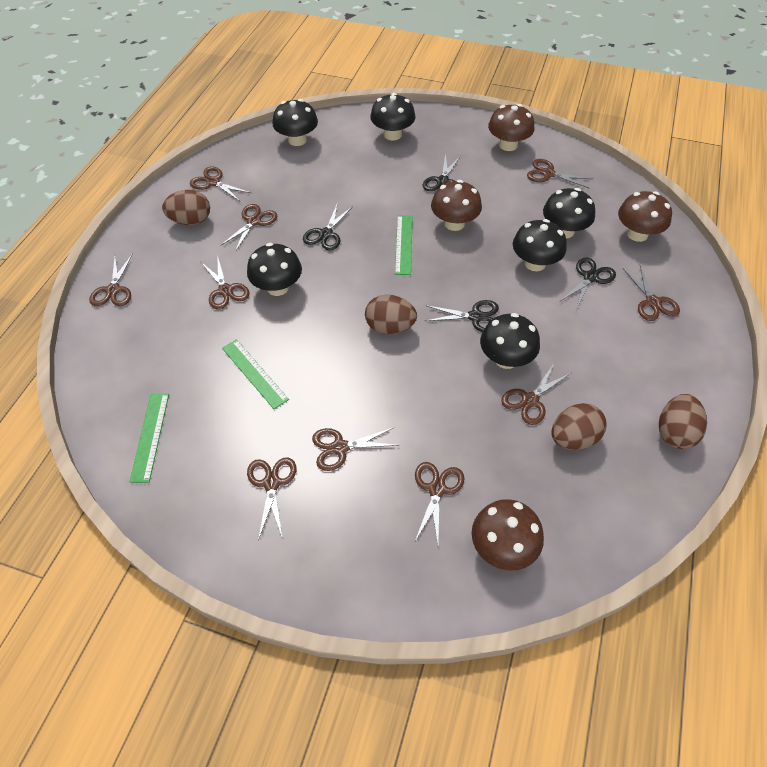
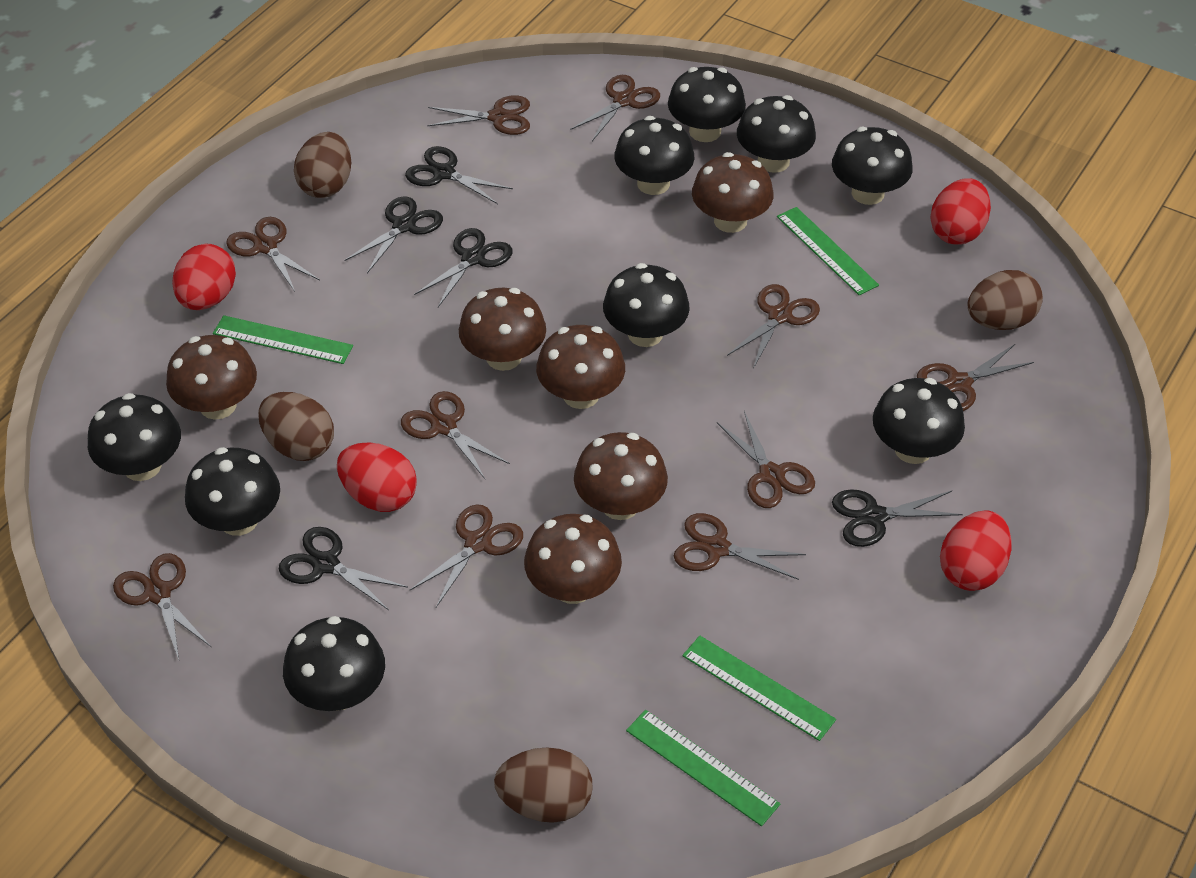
black mushroom: 6 -> 9
black scissors: 4 -> 5
brown mushroom: 4 -> 6
green ruler: 3 -> 4
red egg: 0 -> 4

